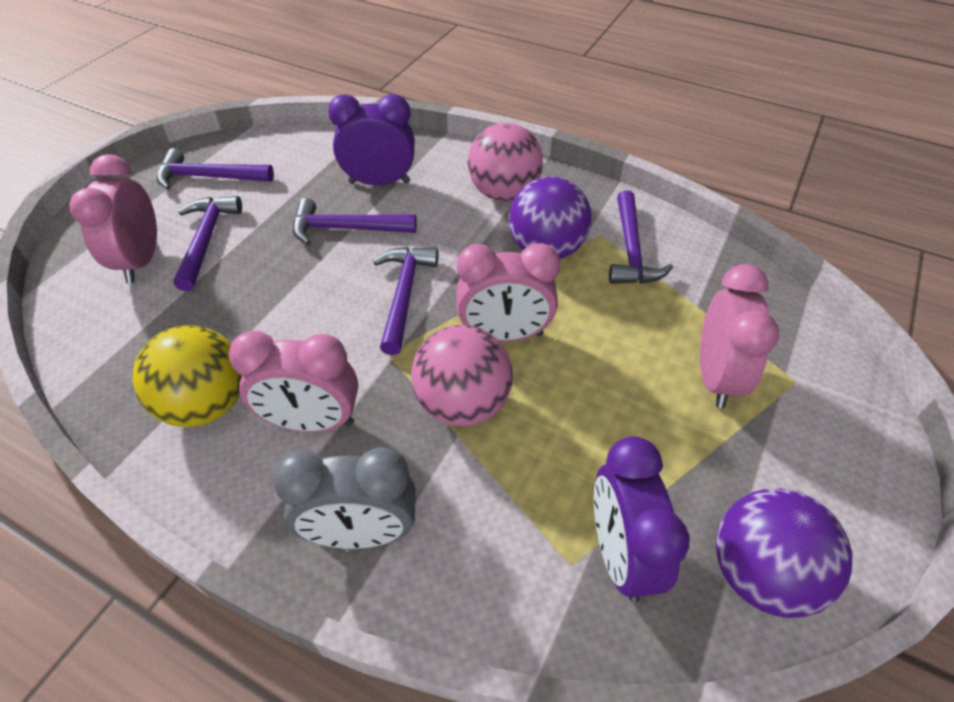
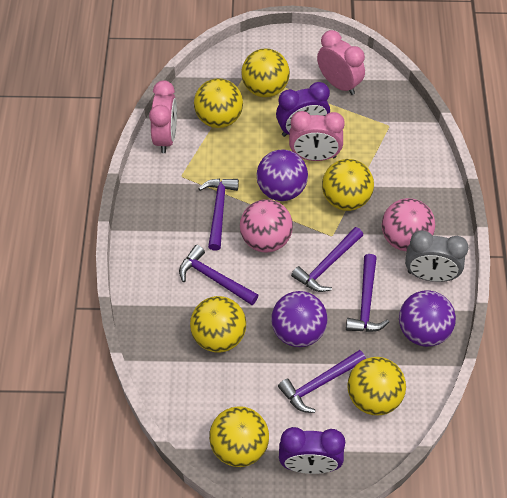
pink clock: 4 -> 3
purple ball: 2 -> 3
yellow ball: 1 -> 6

